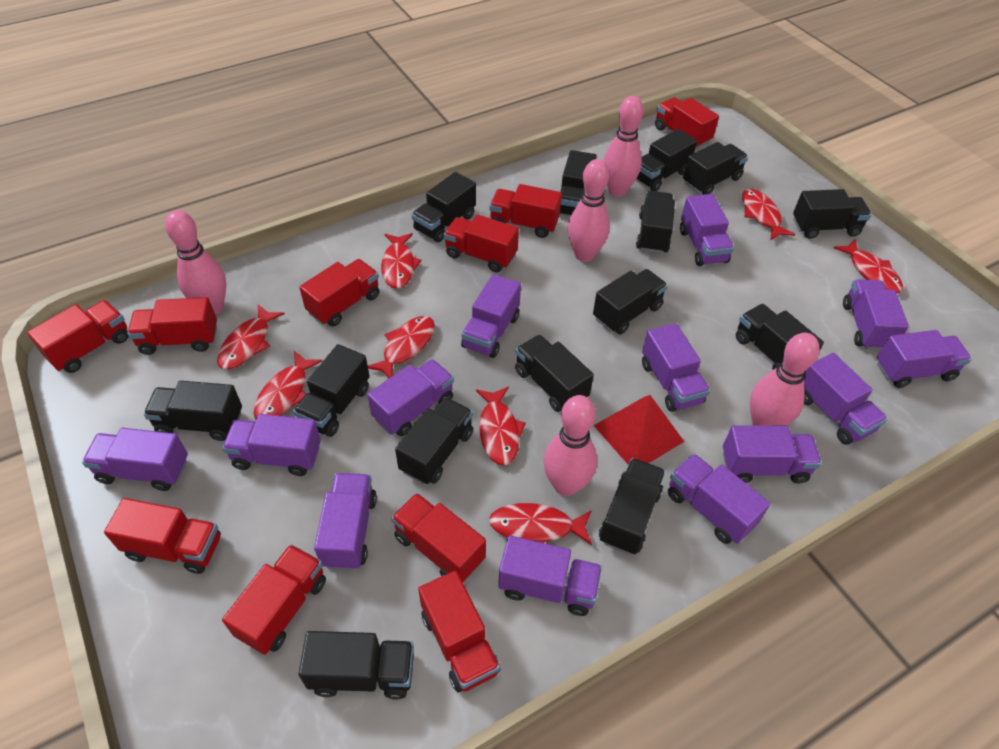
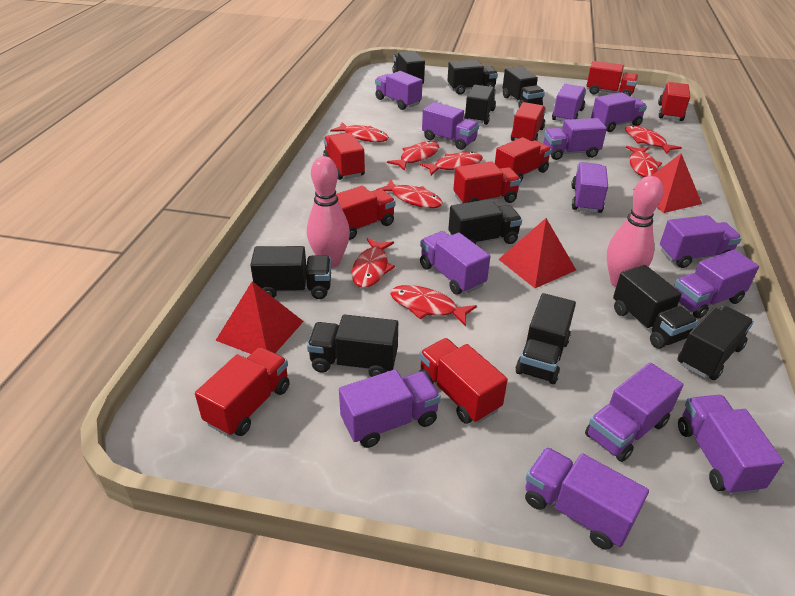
black truck: 14 -> 10
pink bowling pin: 5 -> 2
red pyramid: 1 -> 3
red truck: 10 -> 9

